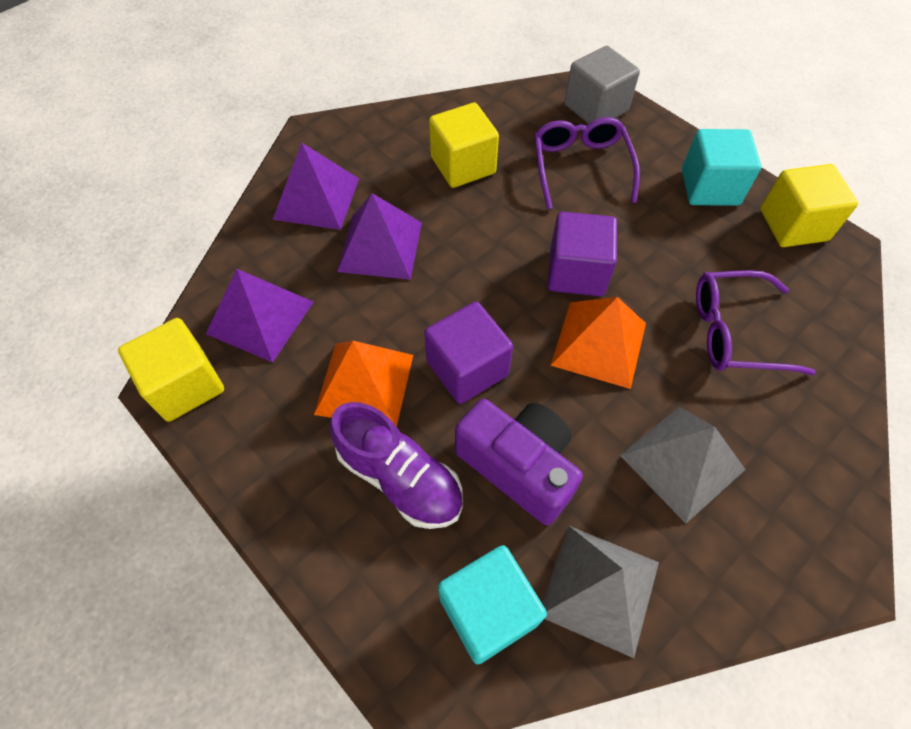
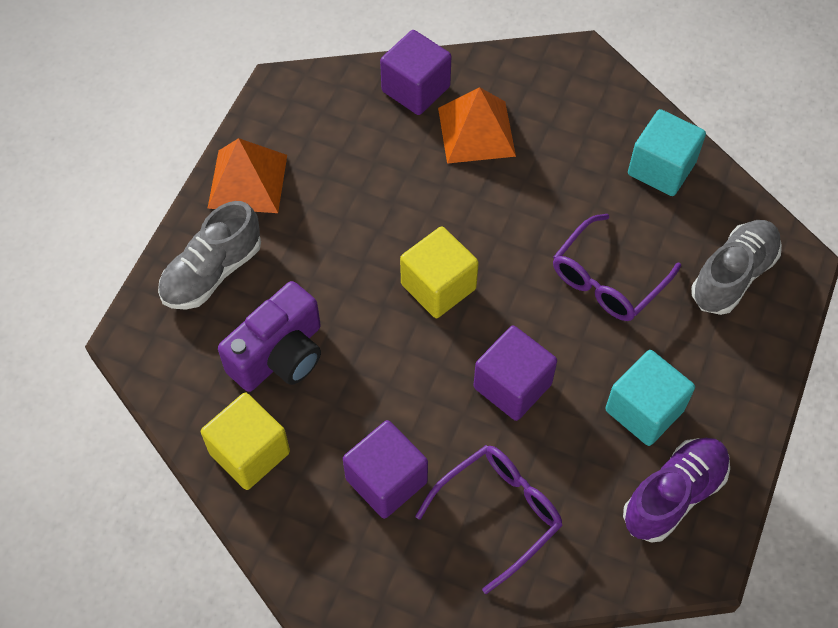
grey cube: 1 -> 0
grey pyramid: 2 -> 0
grey shoe: 0 -> 2
purple cube: 2 -> 3
purple pyramid: 3 -> 0
yellow cube: 3 -> 2

